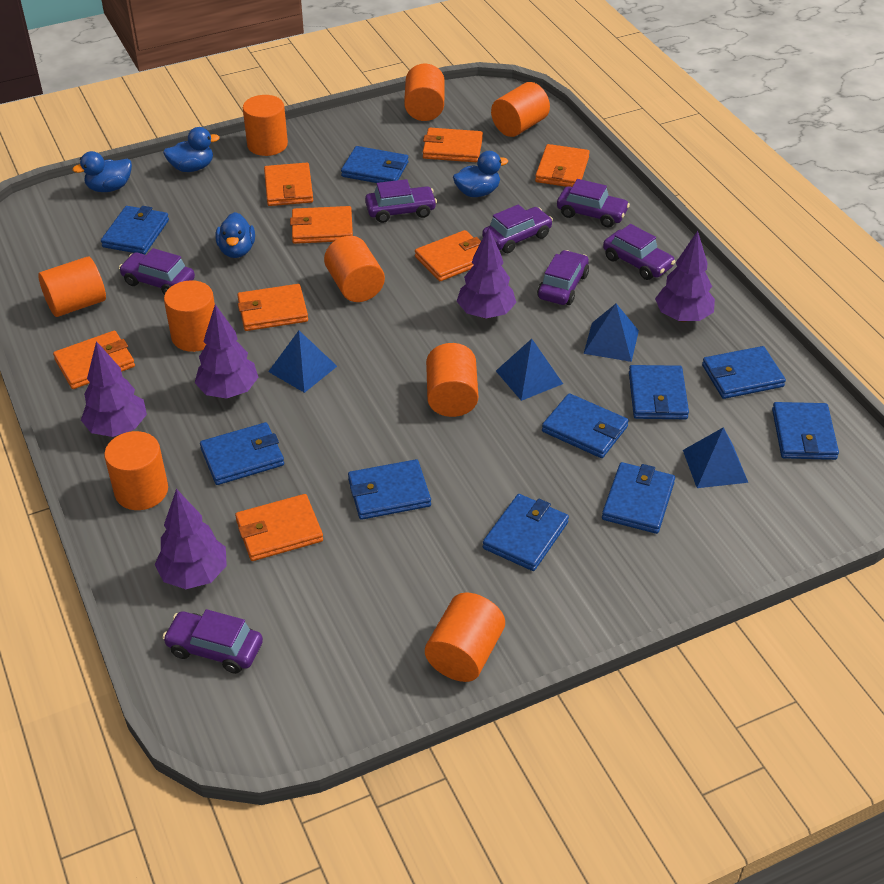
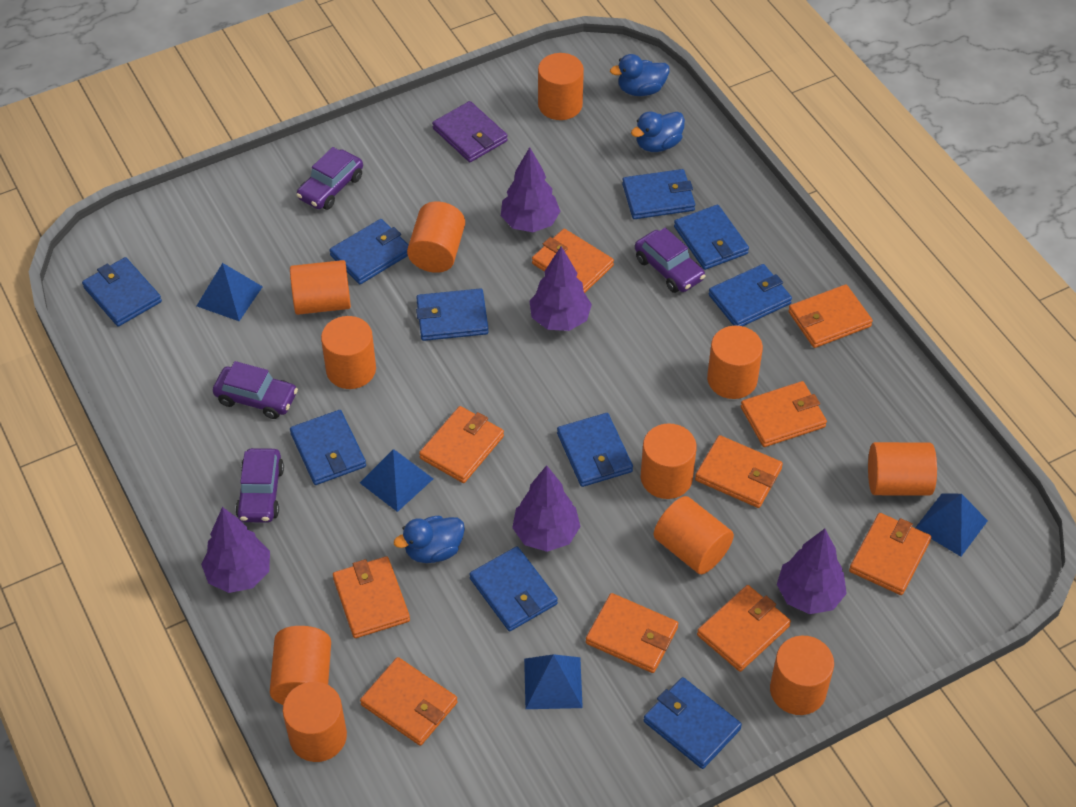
blue duck: 4 -> 3
orange cylinder: 9 -> 11
orange wallet: 8 -> 10
purple car: 7 -> 4
purple wallet: 0 -> 1

